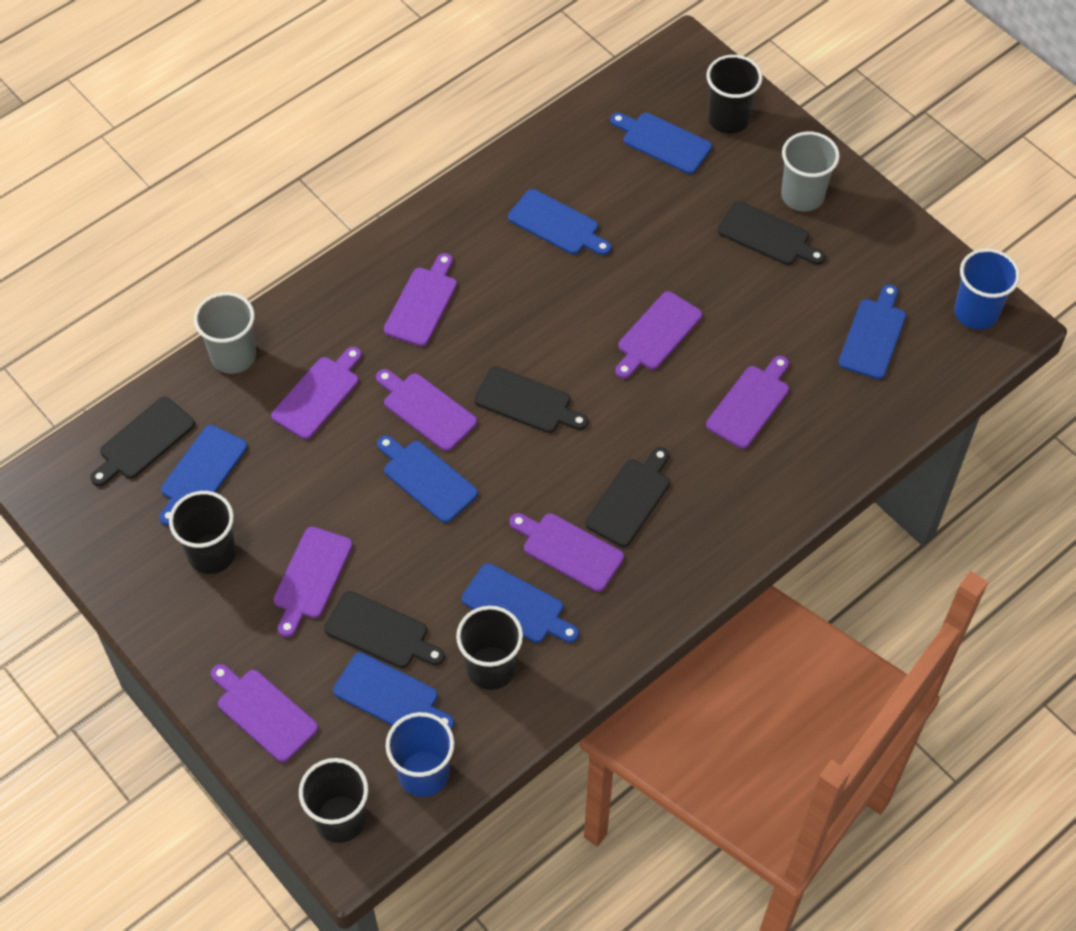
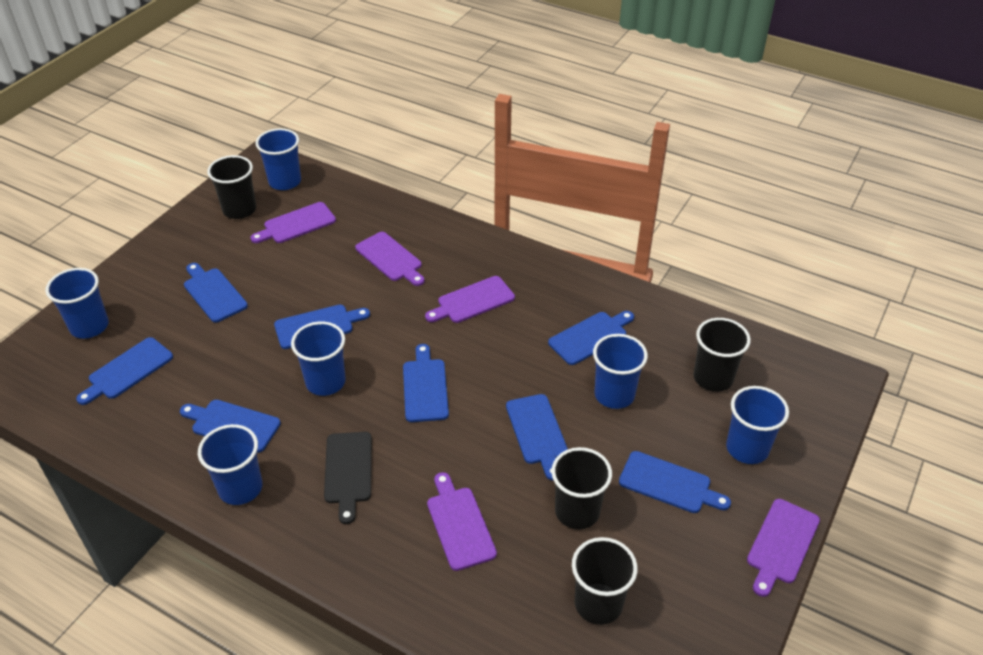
black cutting board: 5 -> 1
blue cup: 2 -> 6
blue cutting board: 7 -> 8
grey cup: 2 -> 0
purple cutting board: 8 -> 5

